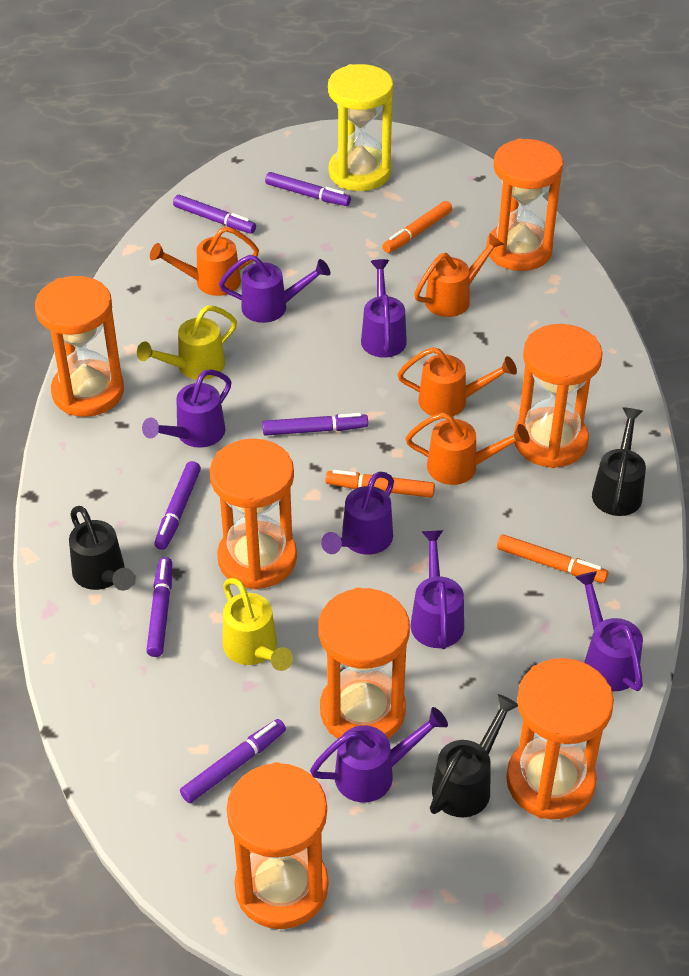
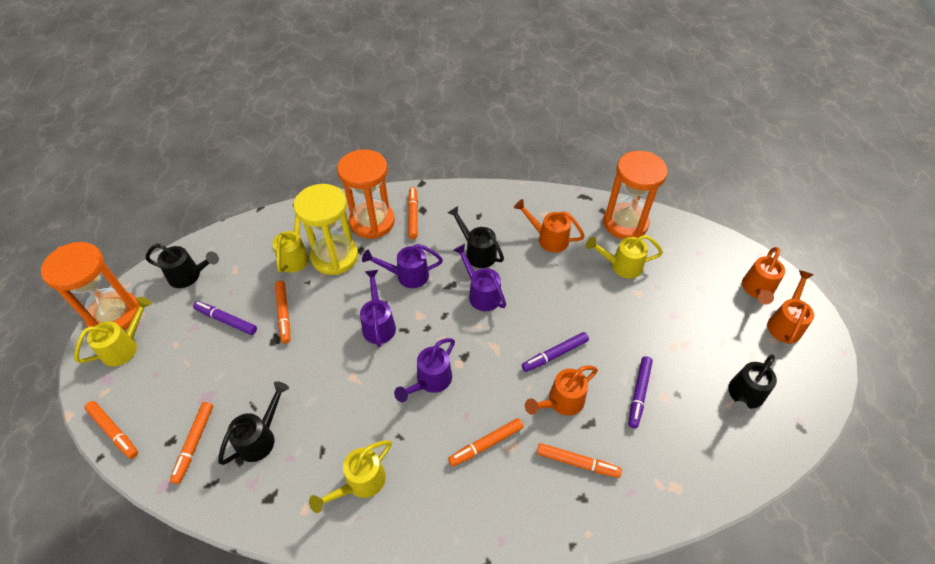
black watering can: 3 -> 4
orange hourglass: 7 -> 3
orange marker: 3 -> 6
purple marker: 6 -> 3
purple watering can: 7 -> 4
yellow watering can: 2 -> 4

